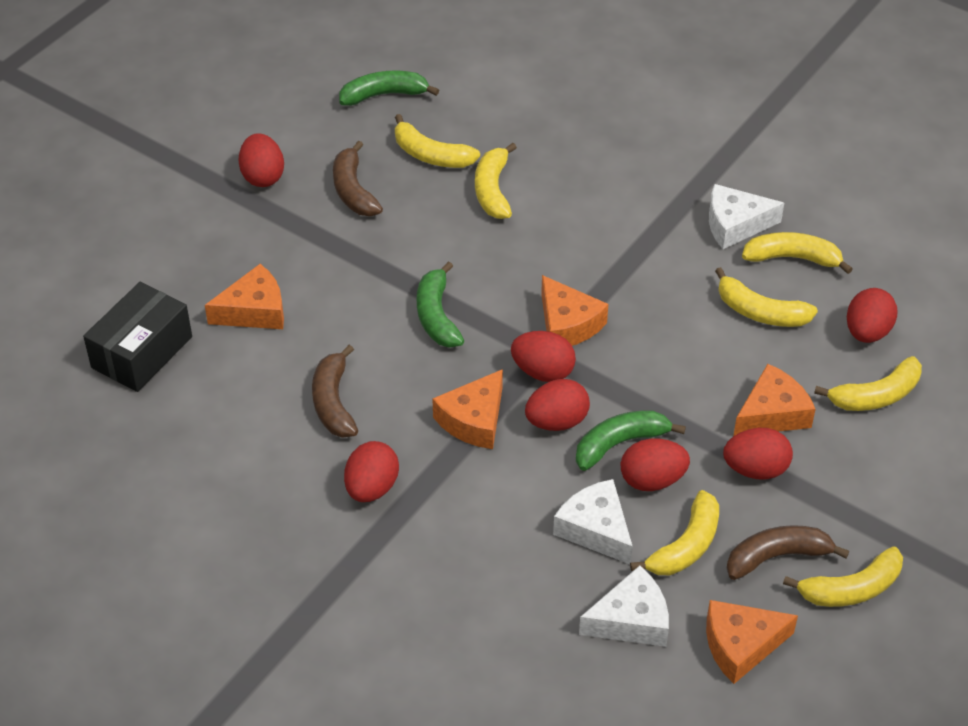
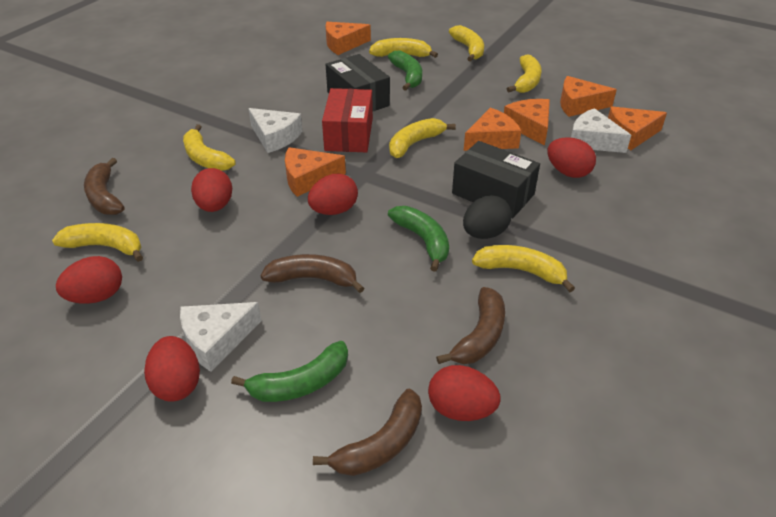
black box: 1 -> 2
black egg: 0 -> 1
brown banana: 3 -> 4
orange cheese: 5 -> 6
red box: 0 -> 1
red egg: 7 -> 6

